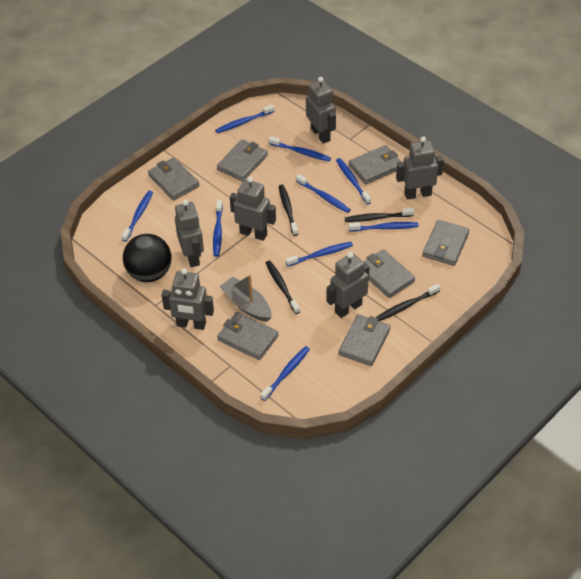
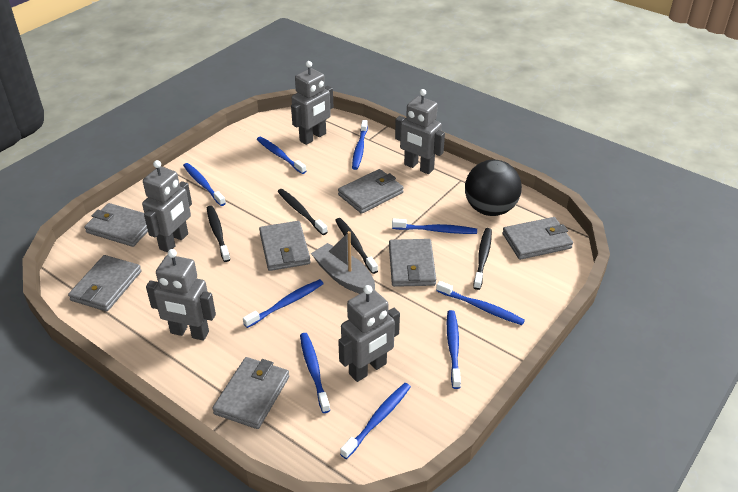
grey robot: 6 -> 5

